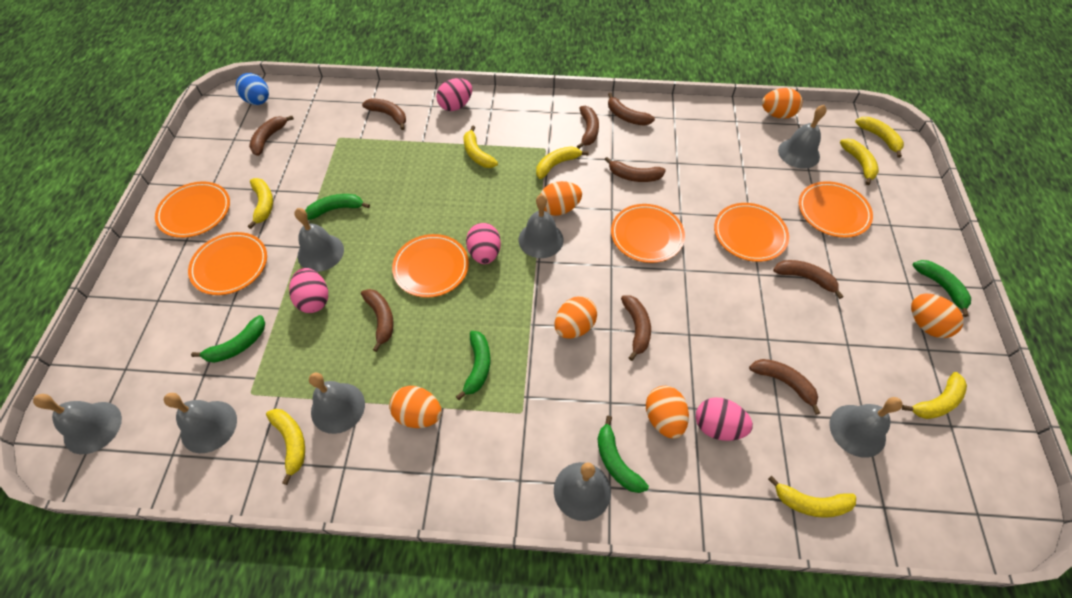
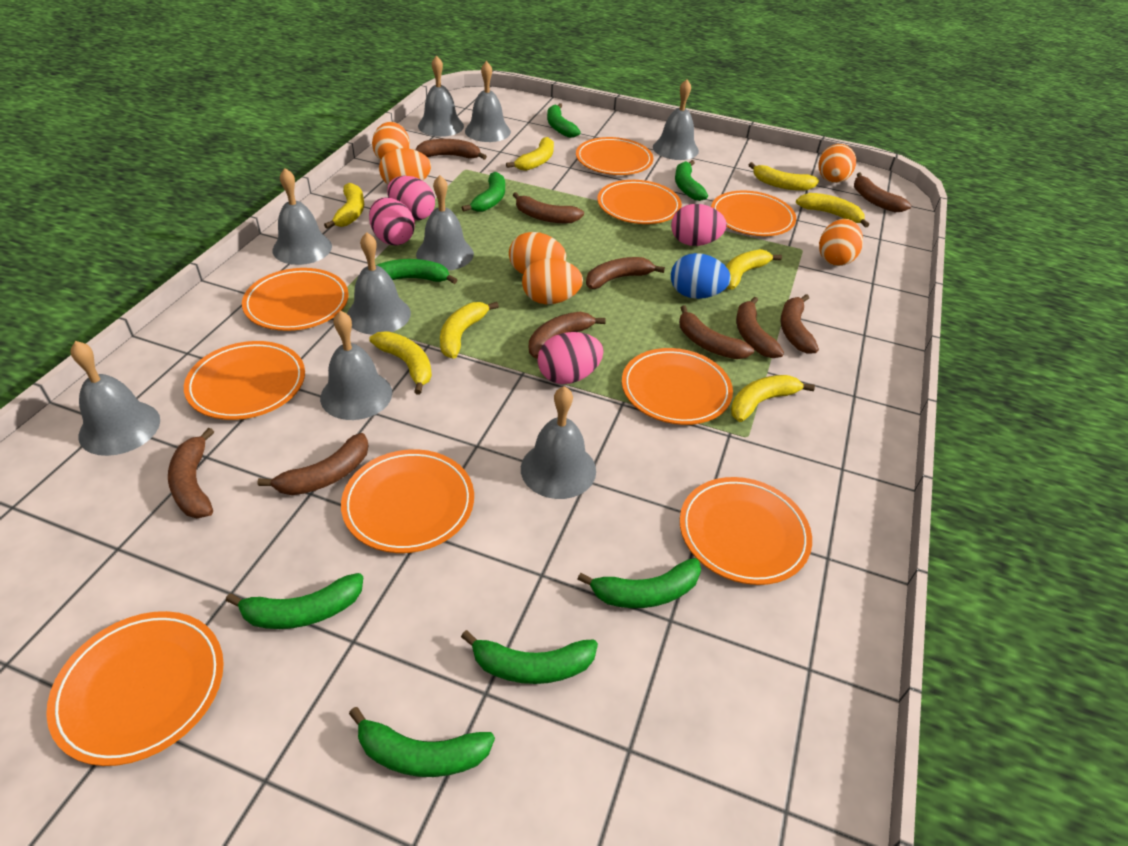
brown banana: 9 -> 10
green banana: 5 -> 8
grey bell: 8 -> 9
orange plate: 6 -> 9

